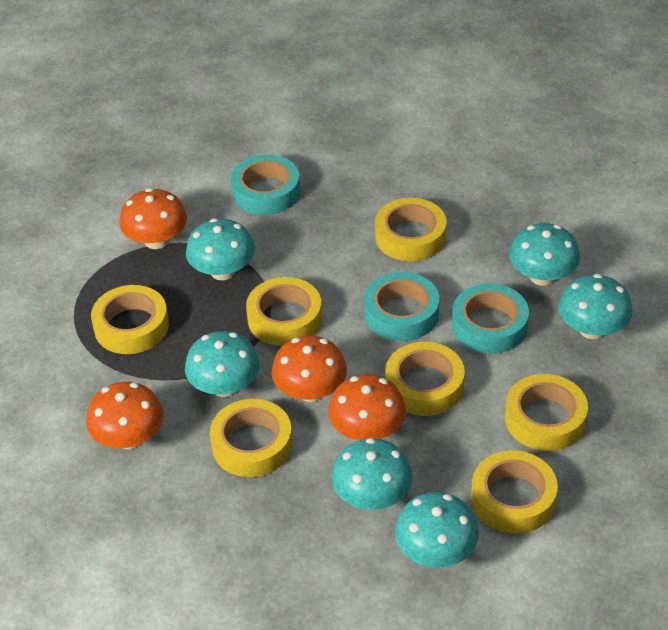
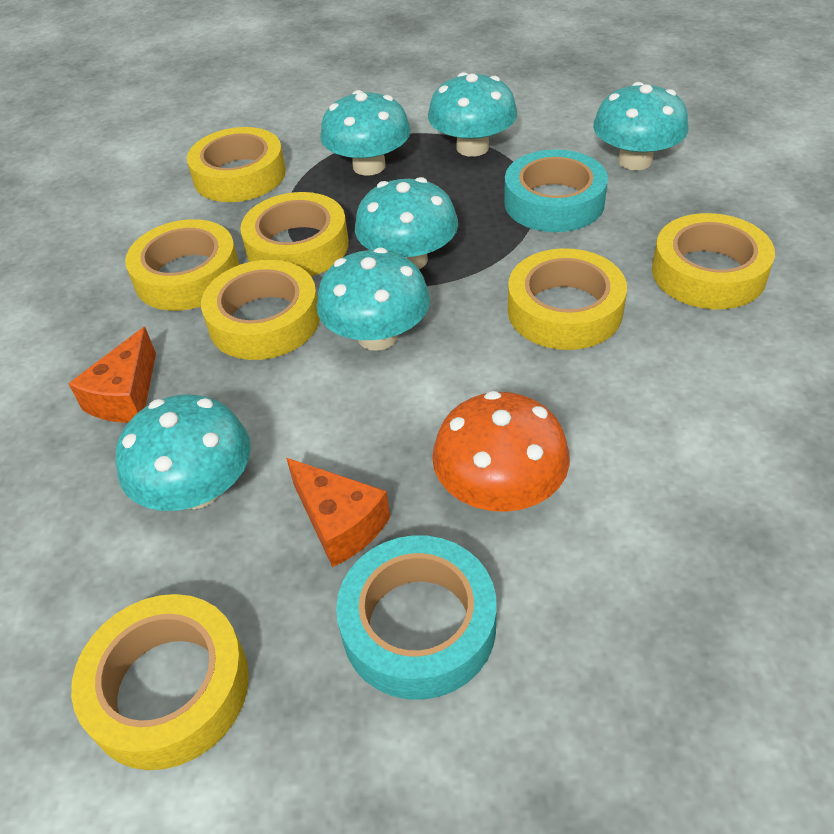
orange cheese: 0 -> 2
orange mushroom: 4 -> 1
turquoise tape: 3 -> 2

